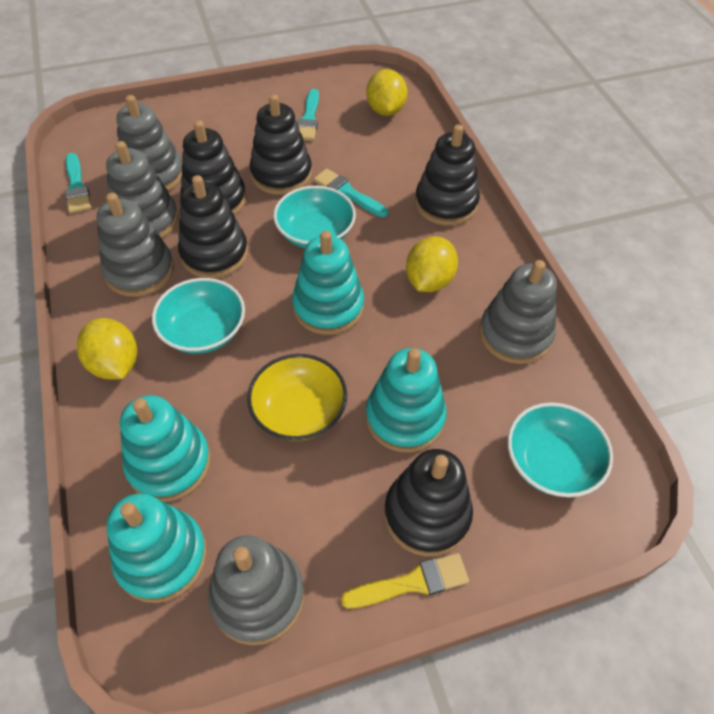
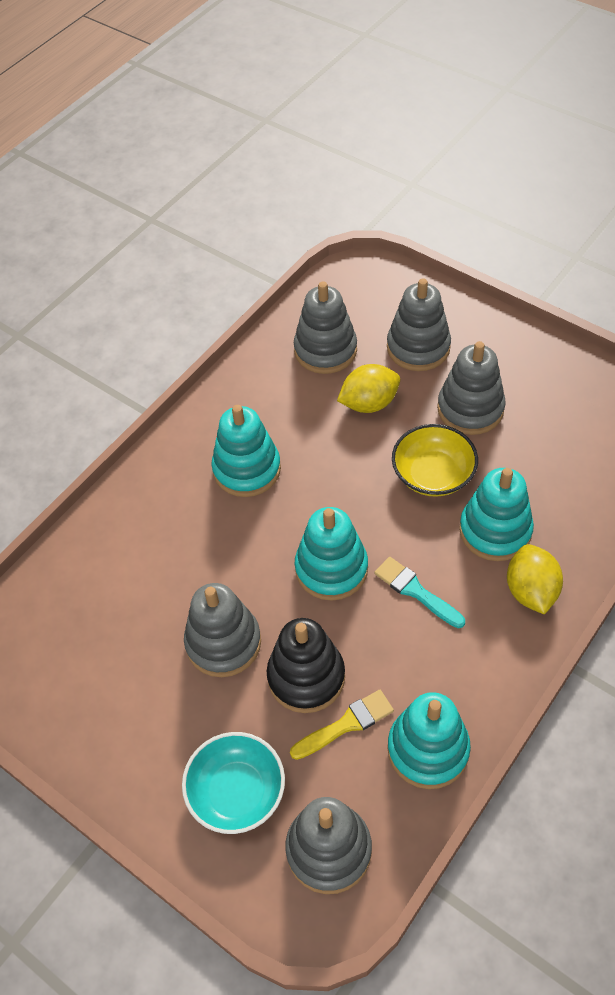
black stacking toy: 5 -> 1
turquoise bowl: 3 -> 1
turquoise brush: 3 -> 1
yellow lemon: 3 -> 2

